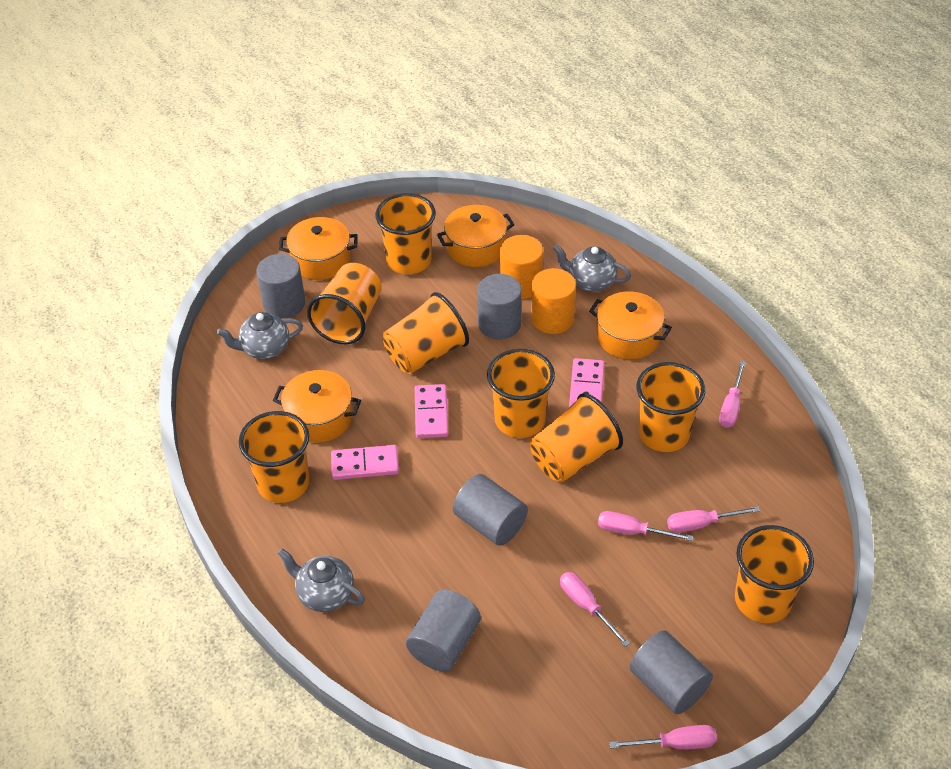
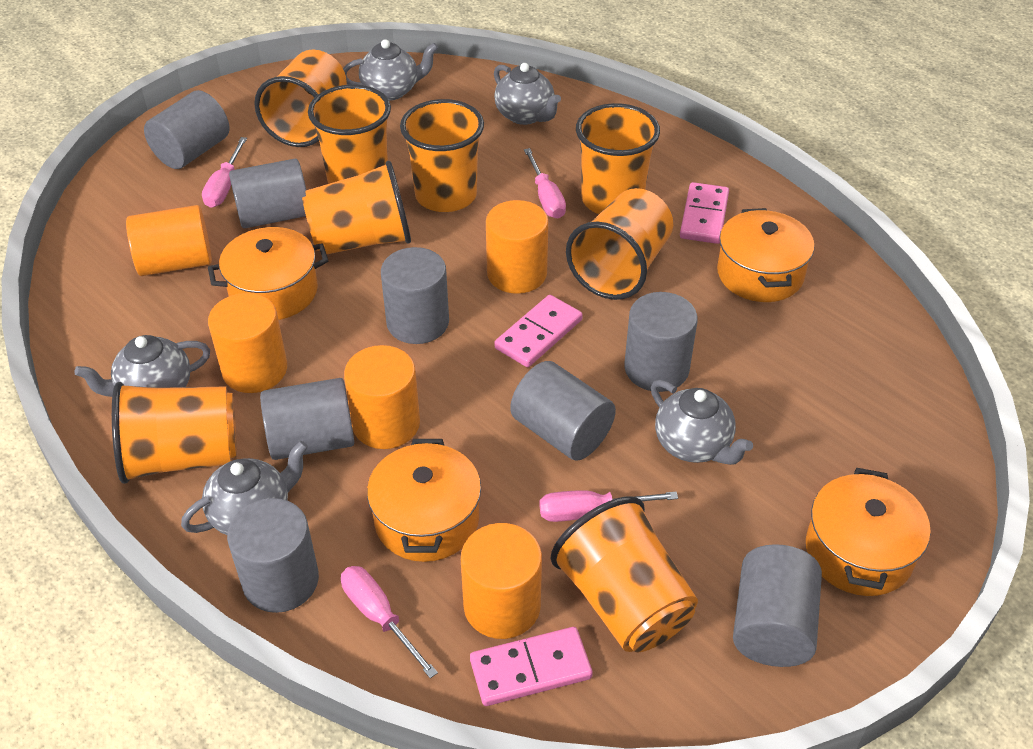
grey cylinder: 5 -> 8
grey teapot: 3 -> 5
orange cylinder: 2 -> 5
pink screwdriver: 5 -> 4

